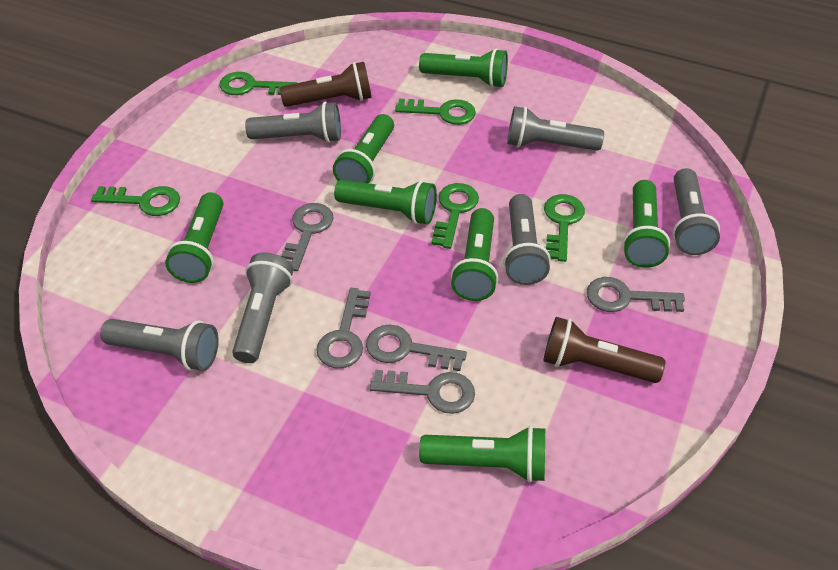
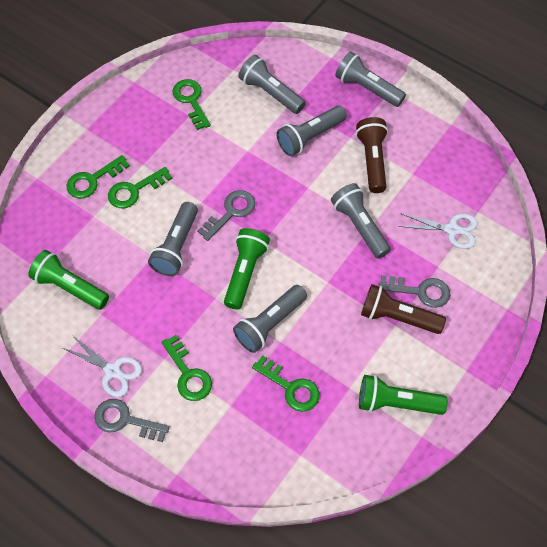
green flashlight: 7 -> 3
grey key: 5 -> 3
white scissors: 0 -> 2

